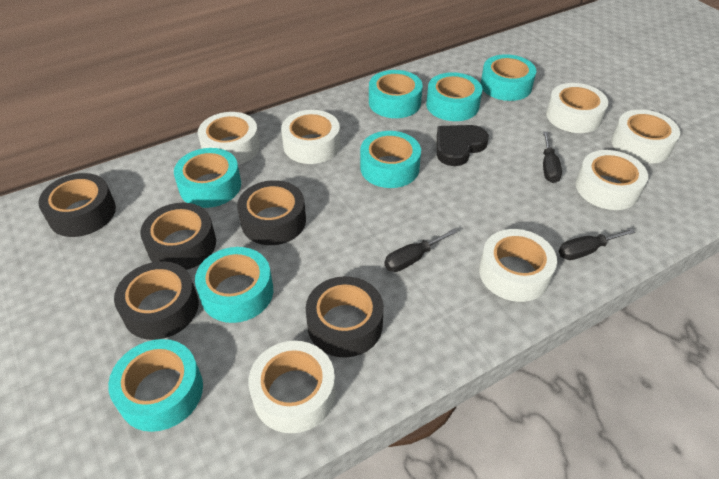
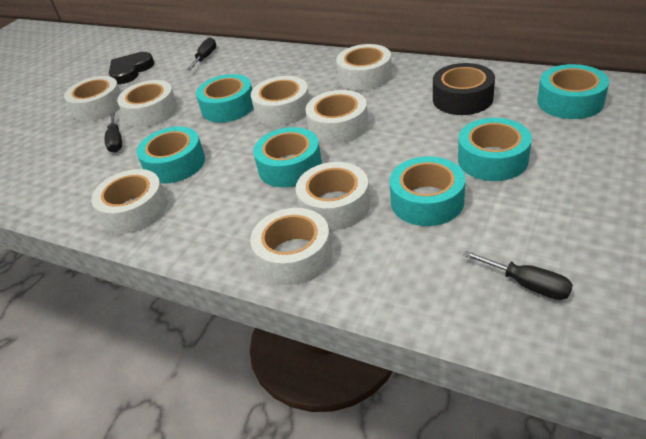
black tape: 5 -> 1
turquoise tape: 7 -> 6
white tape: 7 -> 8

